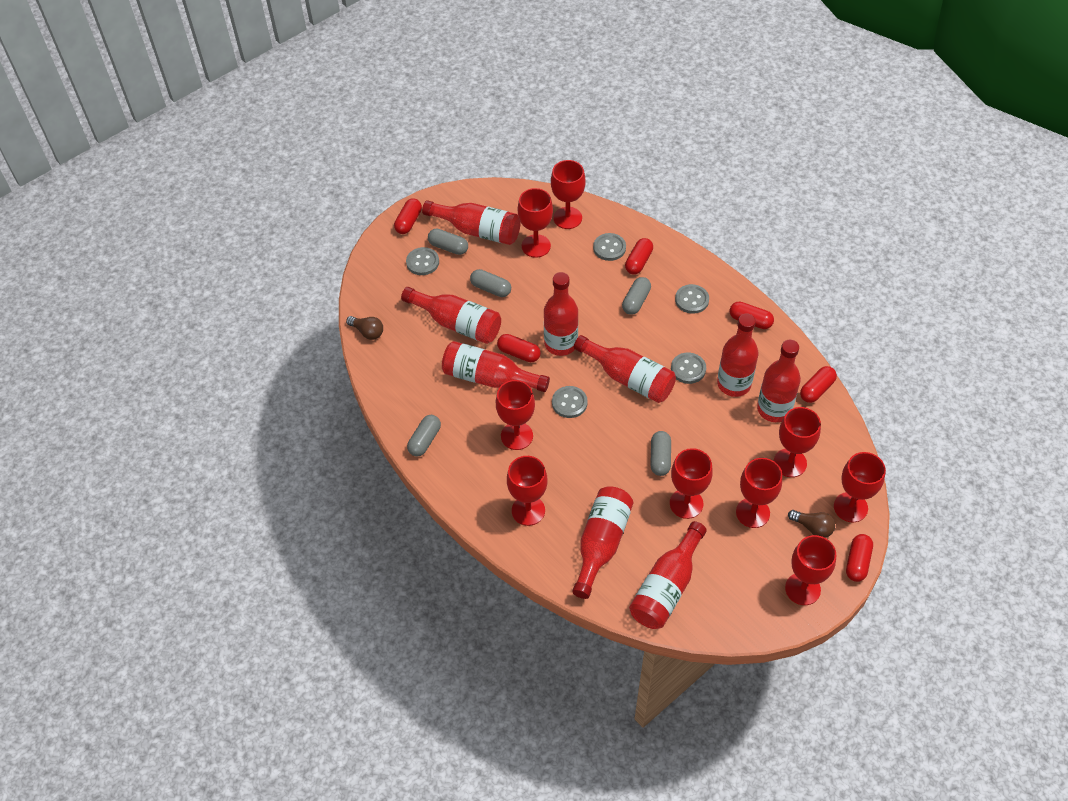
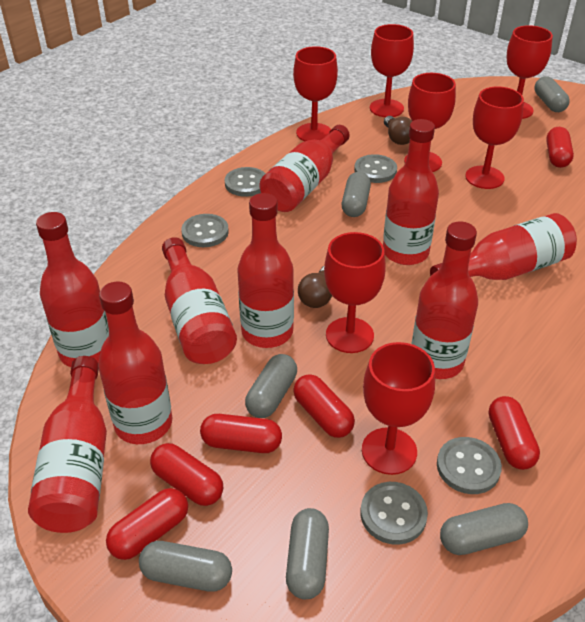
grey capsule: 5 -> 6
red goblet: 9 -> 7

